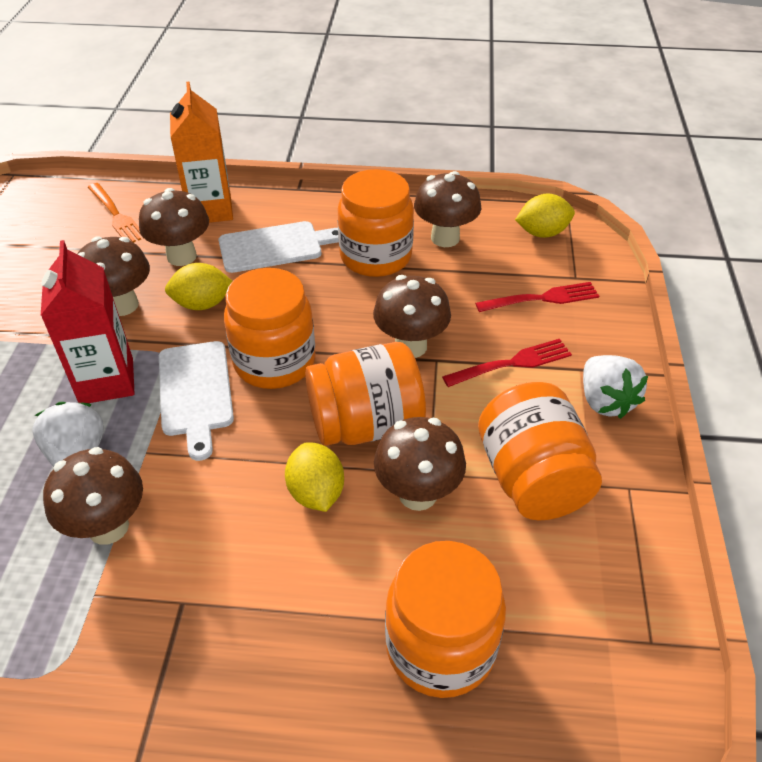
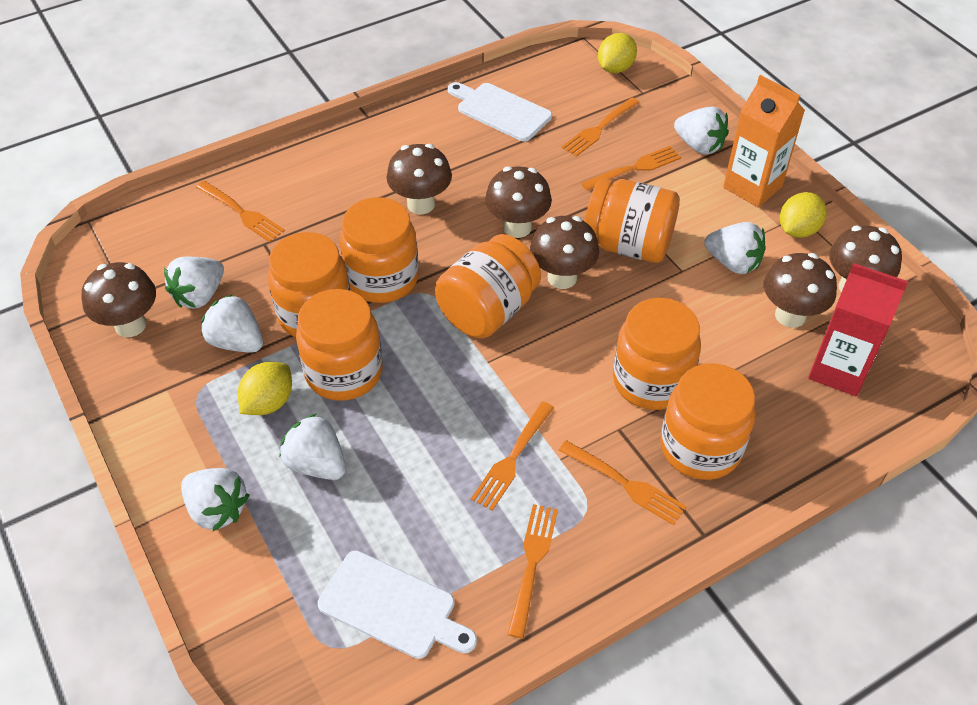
orange fork: 1 -> 6
orange jar: 5 -> 7
red fork: 2 -> 0
white strawberry: 2 -> 6

